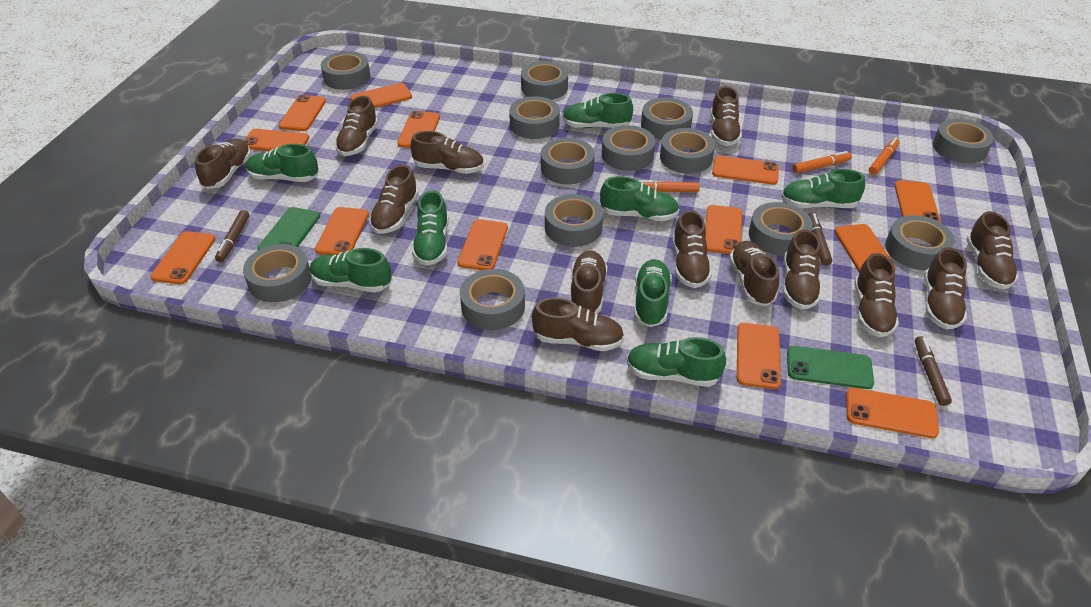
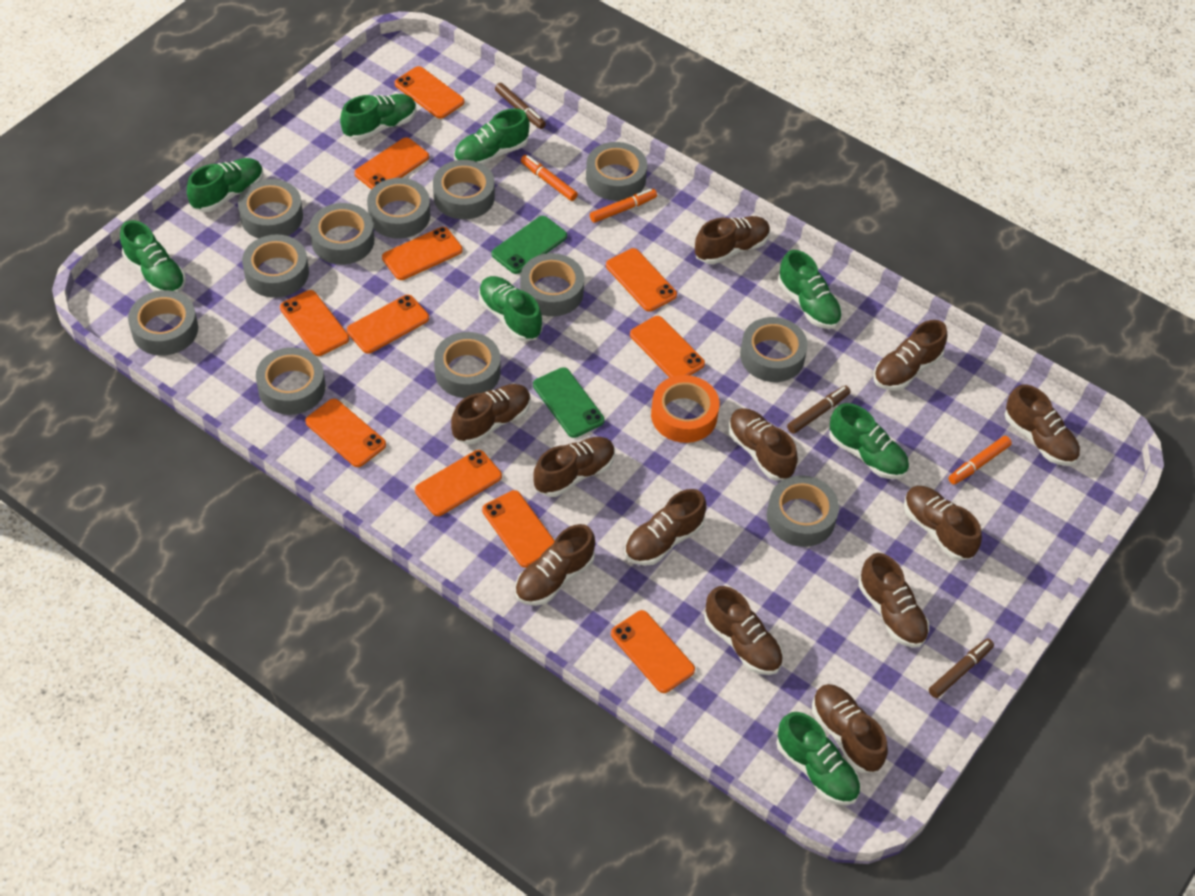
brown shoe: 13 -> 12
grey tape: 13 -> 12
orange phone: 13 -> 11
orange tape: 0 -> 1

